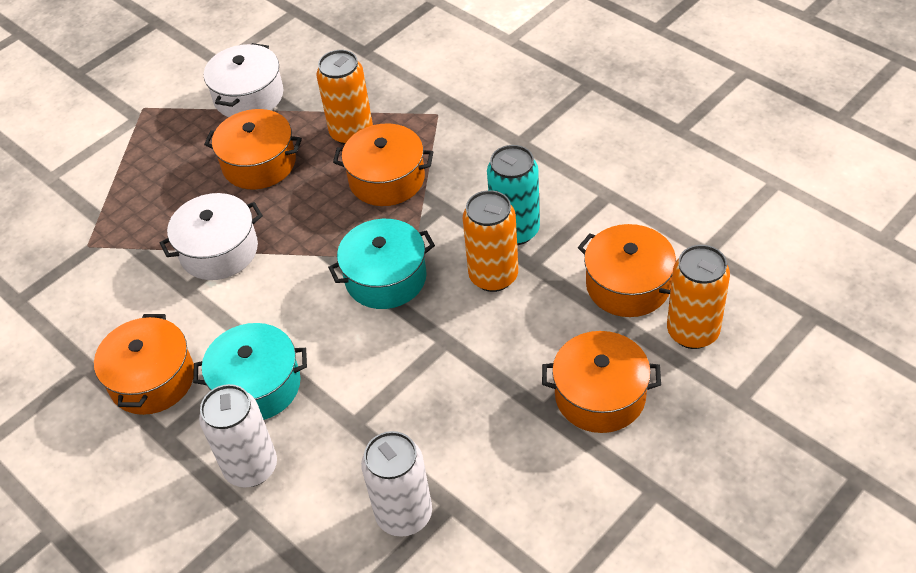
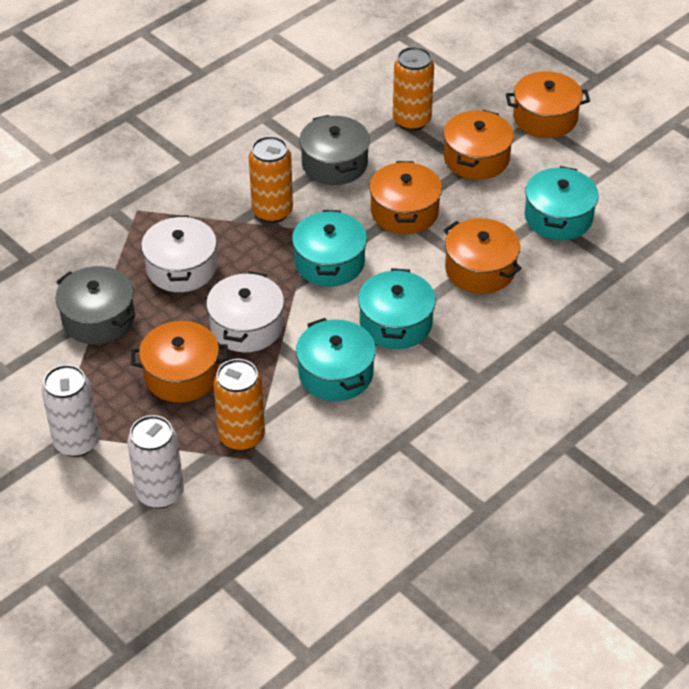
grey pot: 0 -> 2
turquoise can: 1 -> 0
turquoise pot: 2 -> 4

